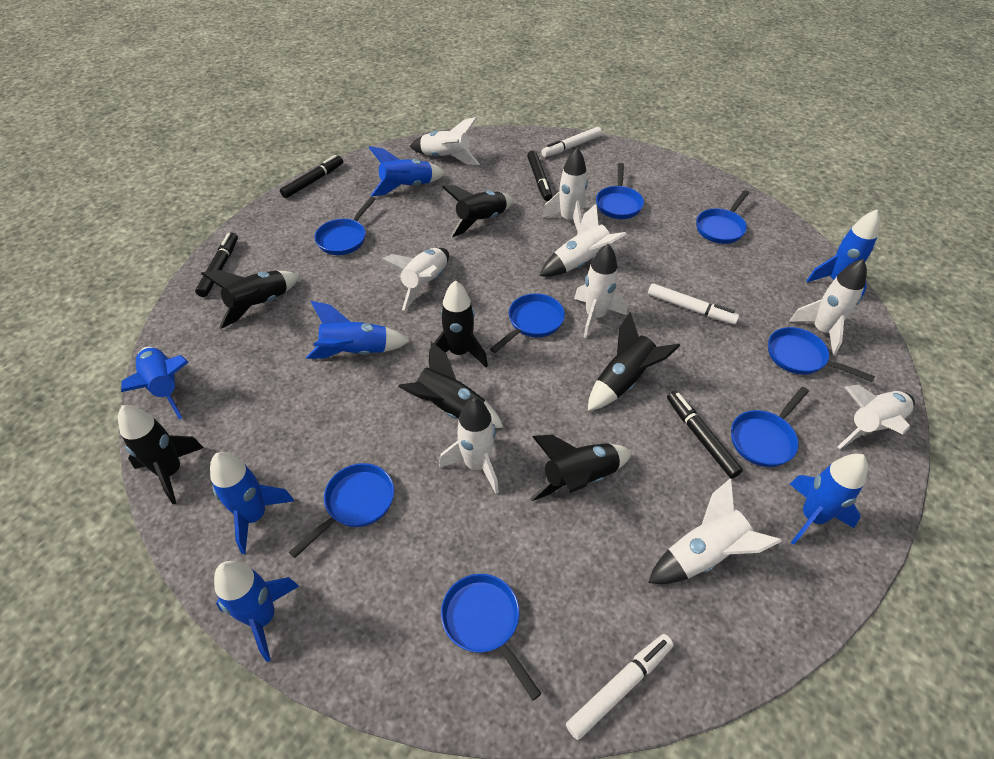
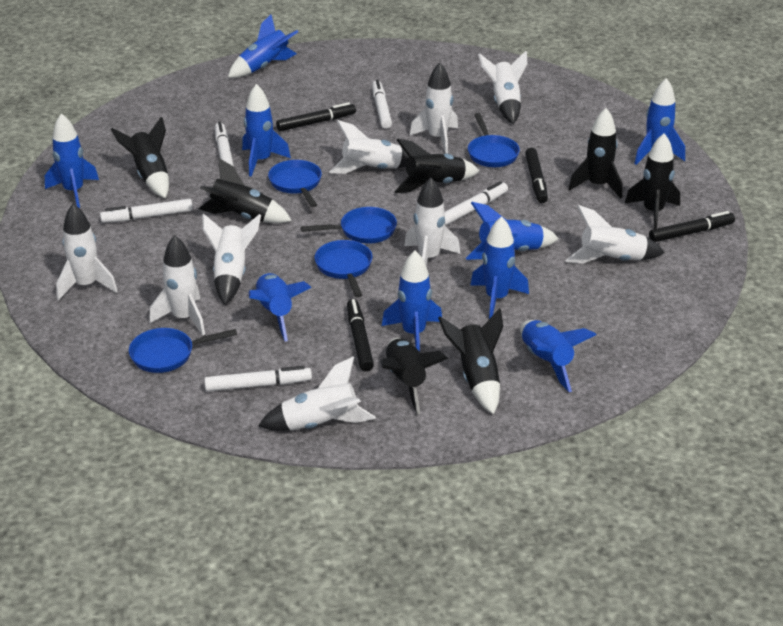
blue pan: 8 -> 5
blue rocket: 7 -> 9
white marker: 3 -> 5

